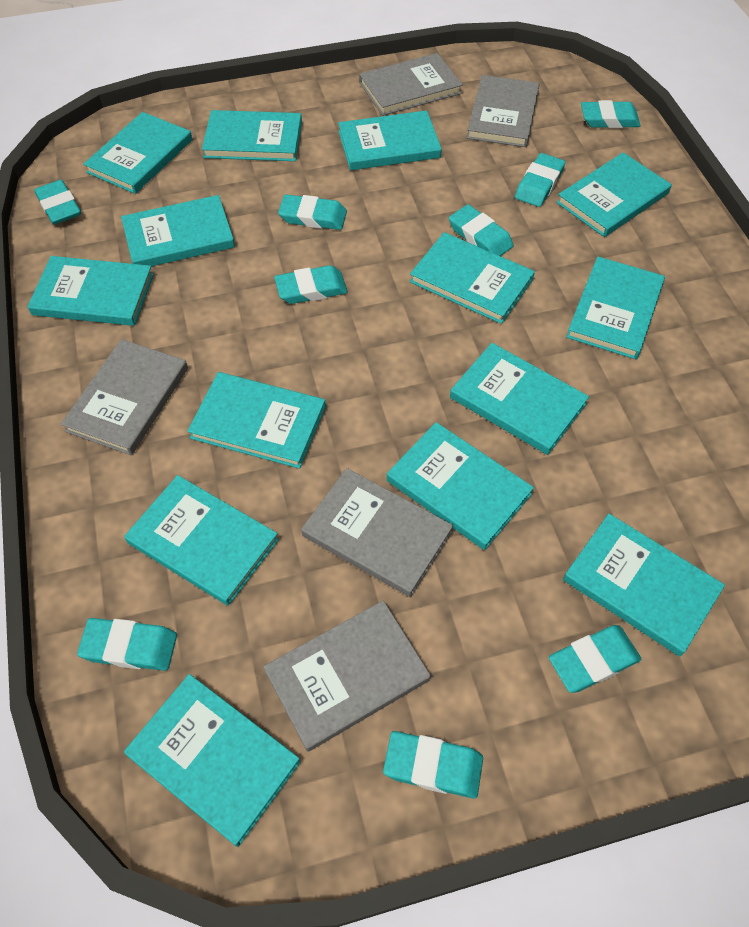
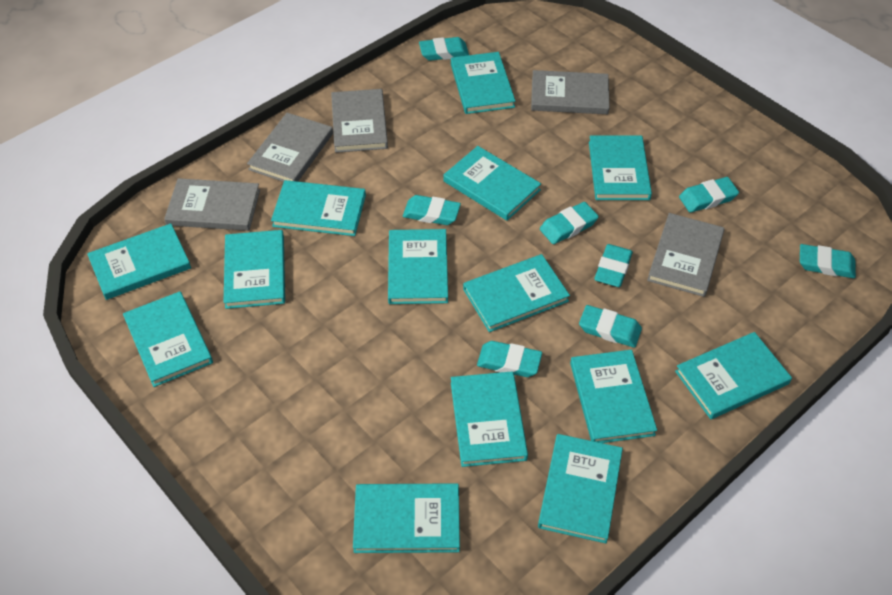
turquoise eraser: 9 -> 8

